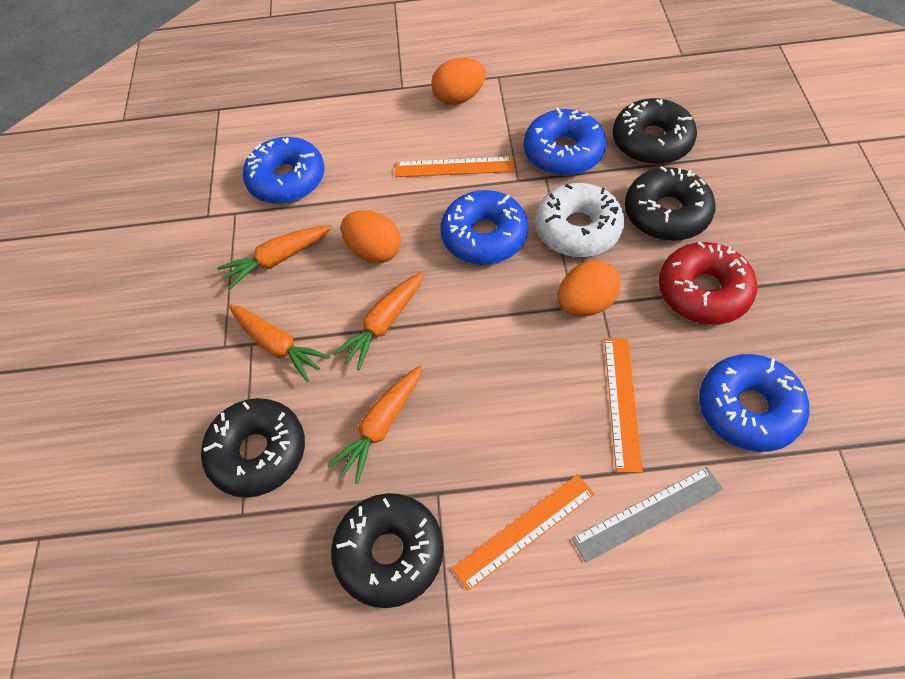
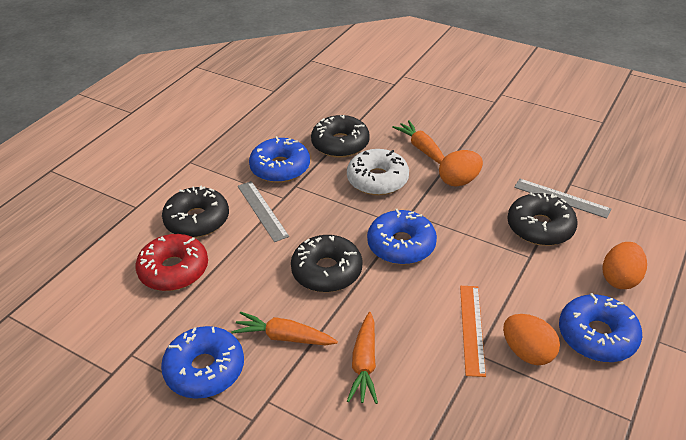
grey ruler: 1 -> 2
orange carrot: 4 -> 3
orange ruler: 3 -> 1

